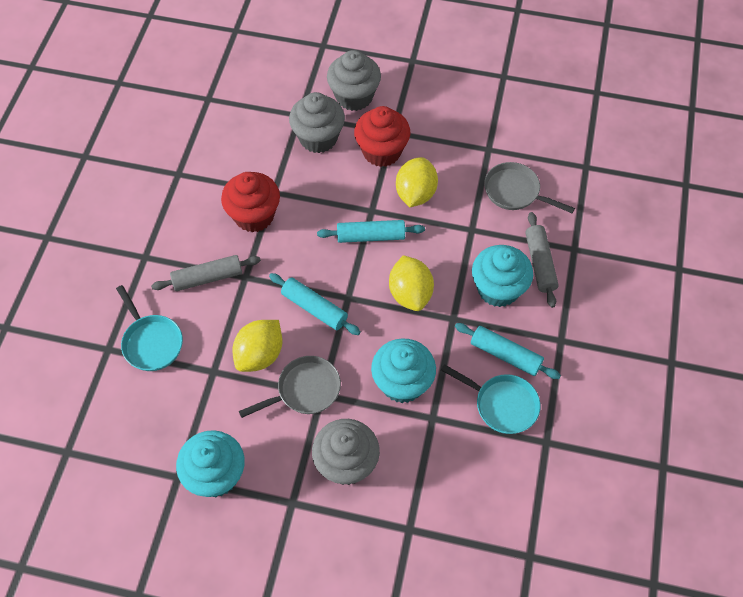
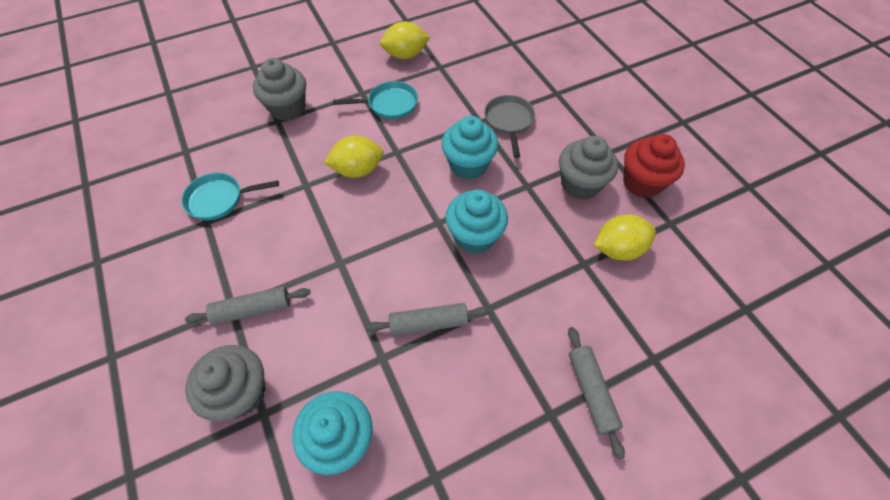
grey pan: 2 -> 1
grey rolling pin: 2 -> 3
red cupcake: 2 -> 1
turquoise rolling pin: 3 -> 0

